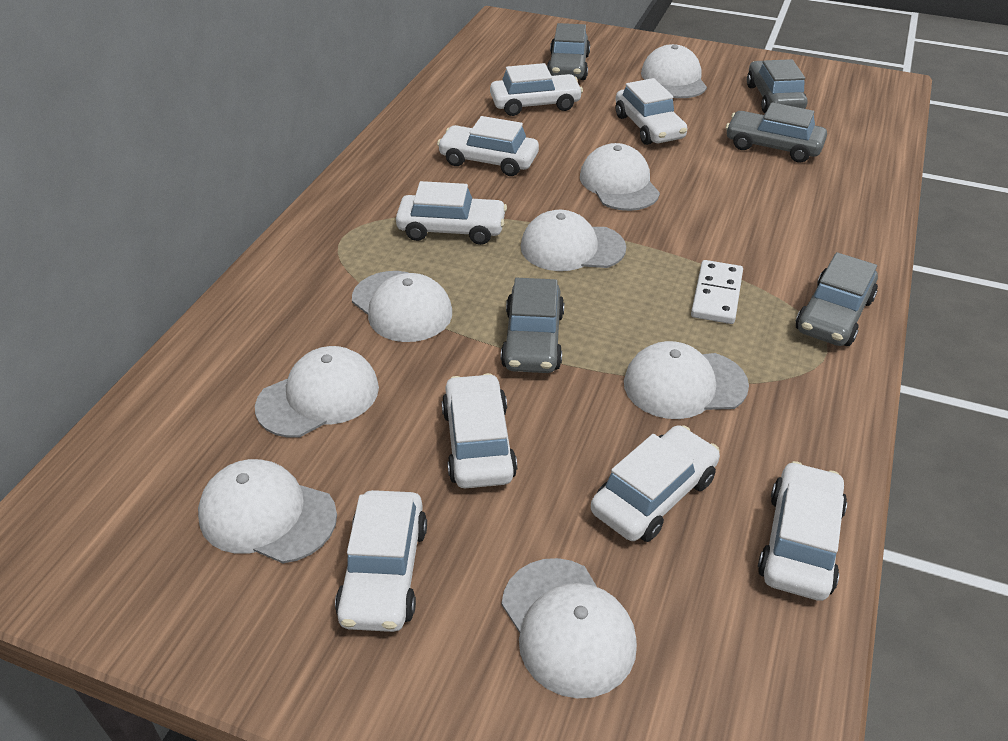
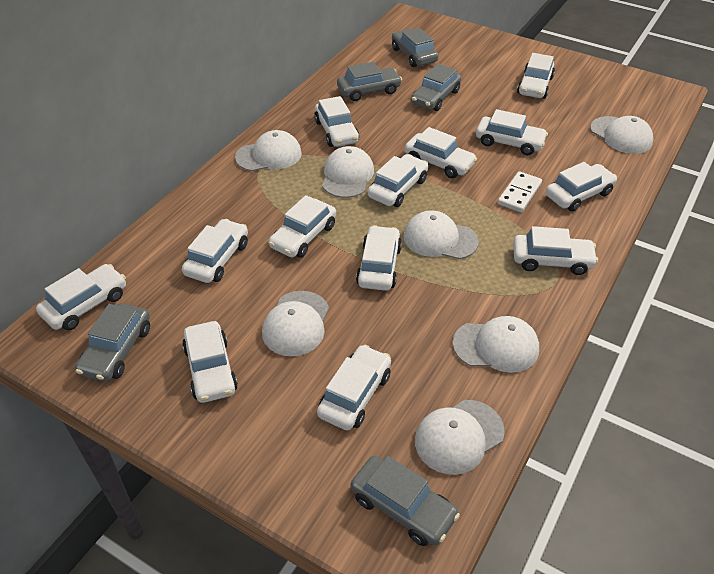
white cap: 8 -> 7
white car: 8 -> 13

